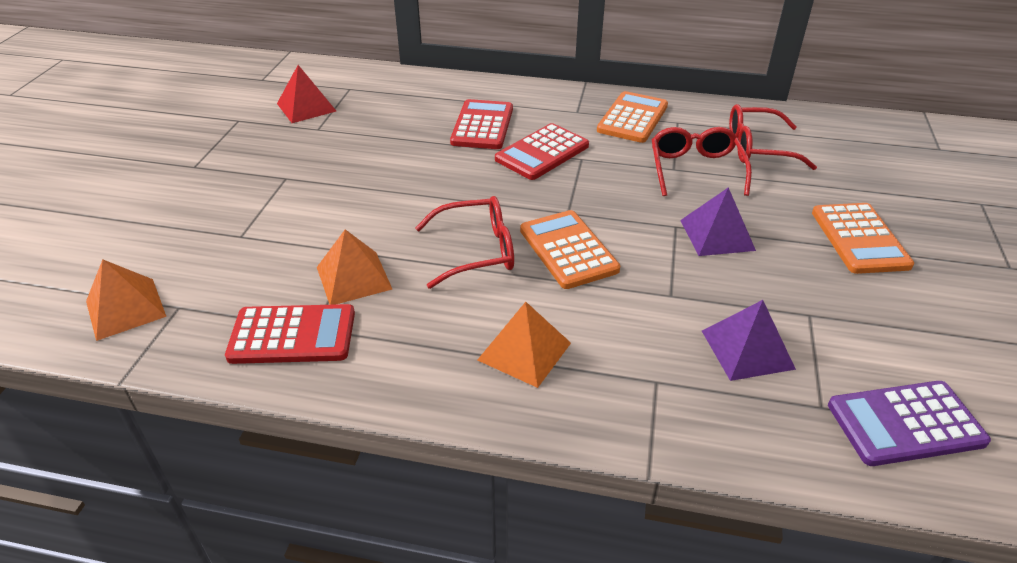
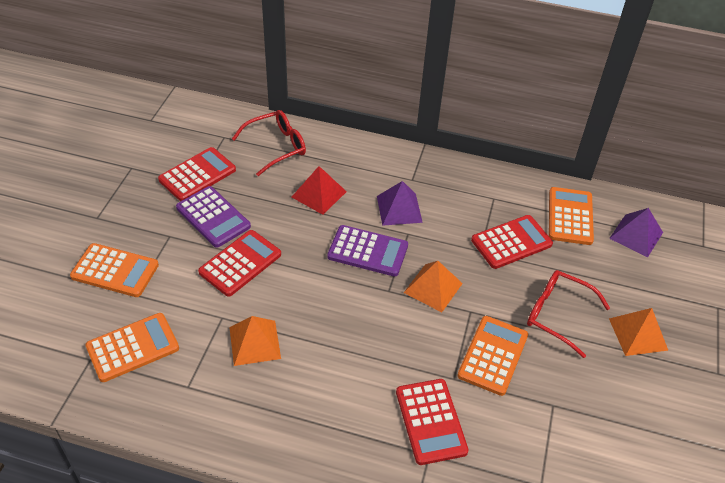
orange calculator: 3 -> 4
purple calculator: 1 -> 2
red calculator: 3 -> 4
red glasses: 3 -> 2

